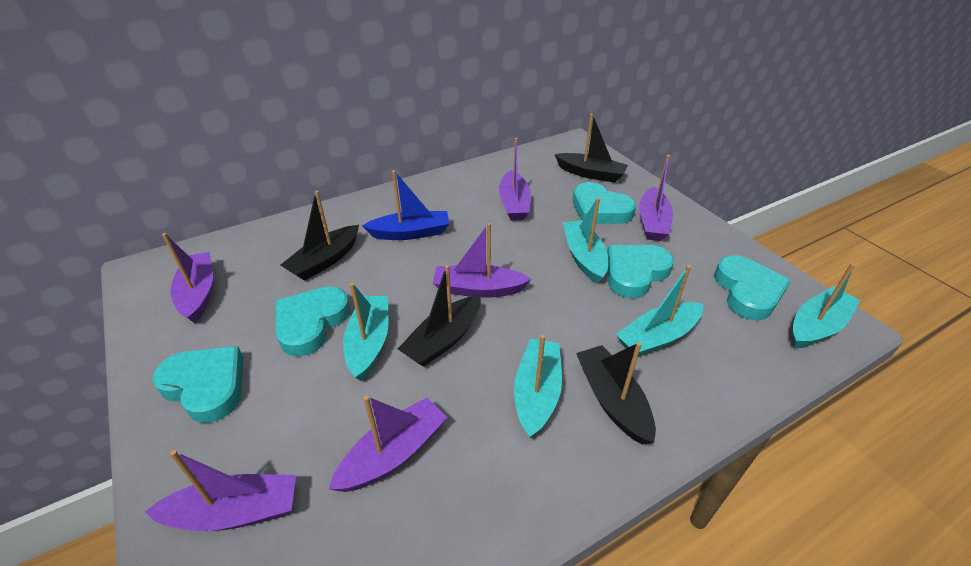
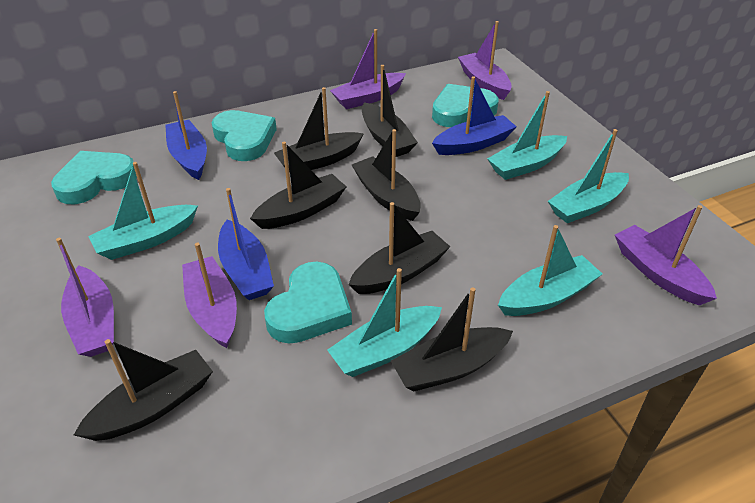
black boat: 4 -> 7
blue boat: 1 -> 3
purple boat: 6 -> 5
turquoise heart: 5 -> 4

